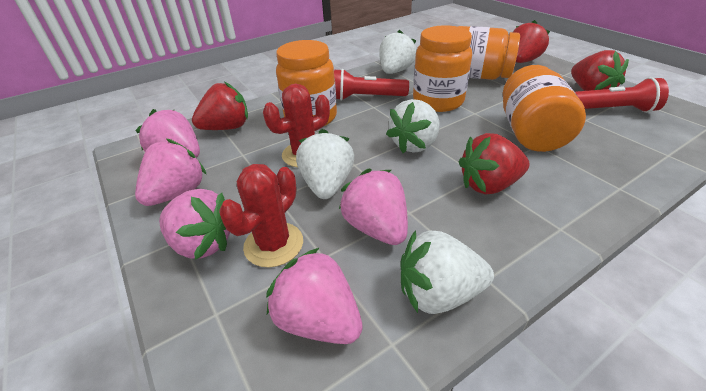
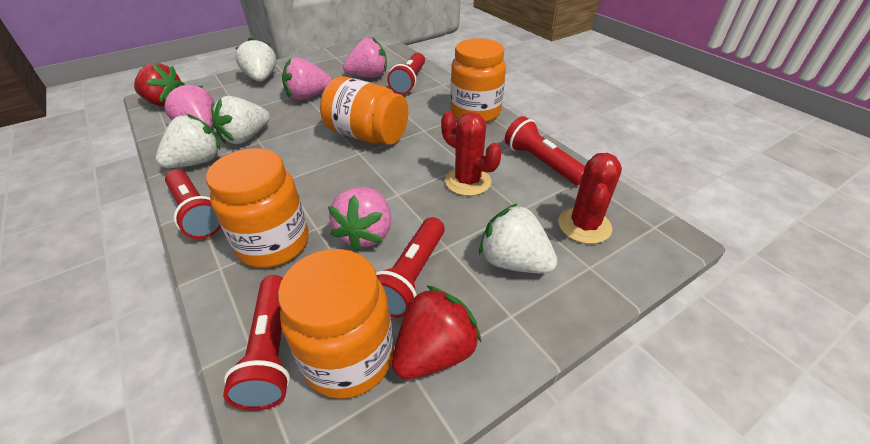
pink strawberry: 5 -> 4
red flashlight: 2 -> 5
red strawberry: 4 -> 2

